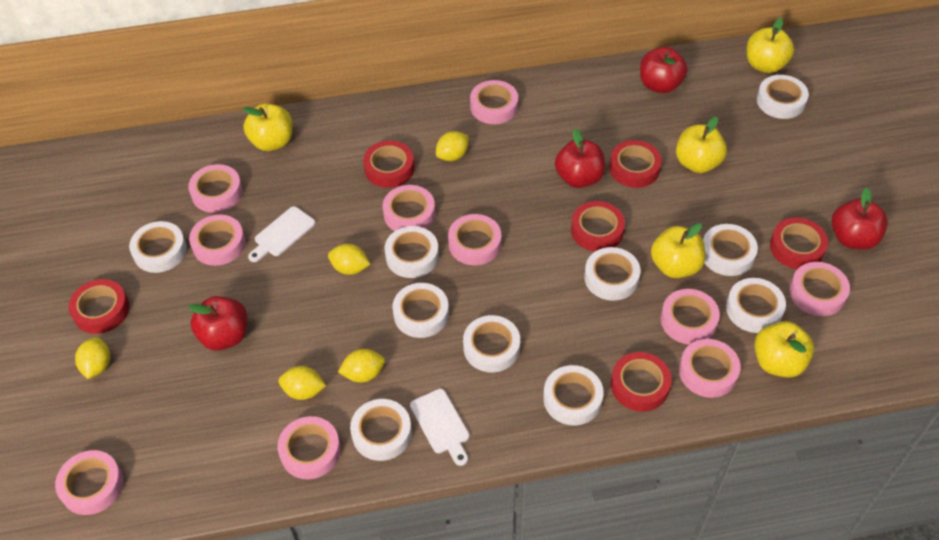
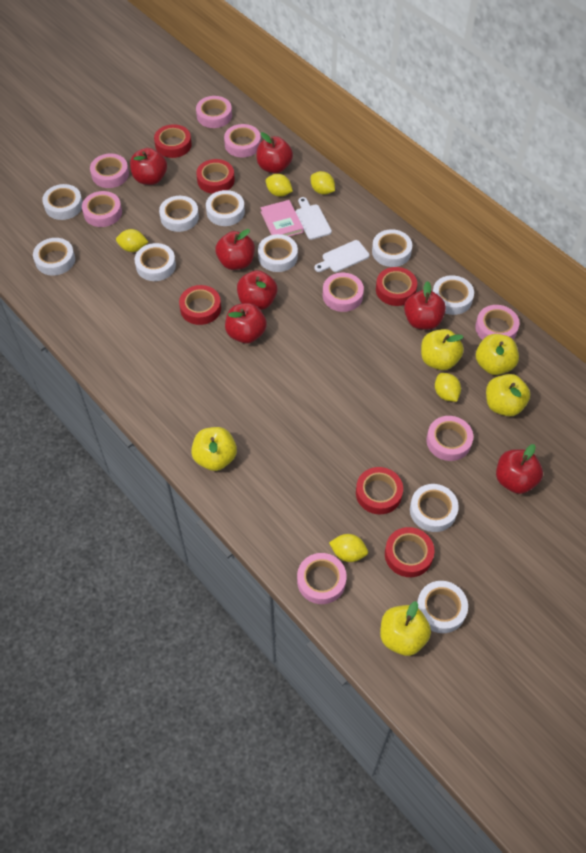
pink book: 0 -> 1
pink tape: 10 -> 8
red apple: 4 -> 7

